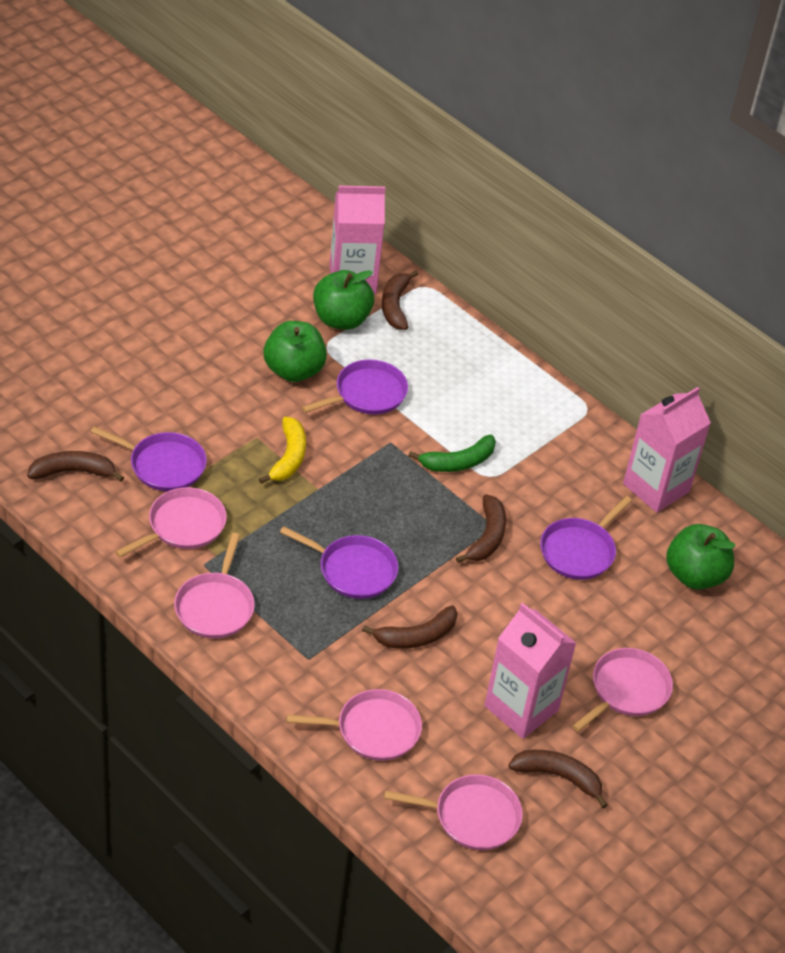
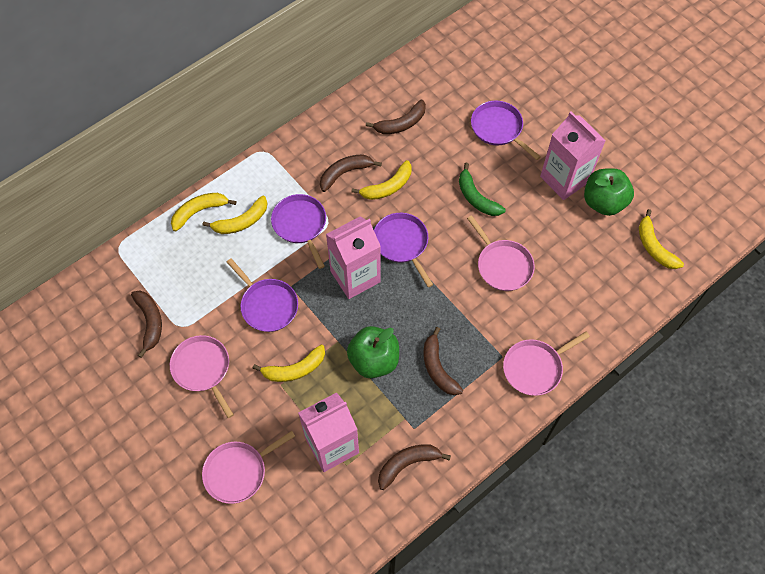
green apple: 3 -> 2
pink pan: 5 -> 4
yellow banana: 1 -> 5

